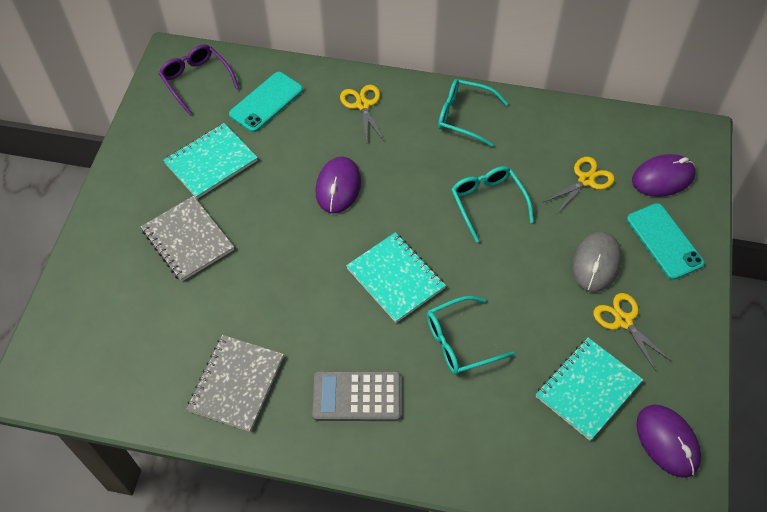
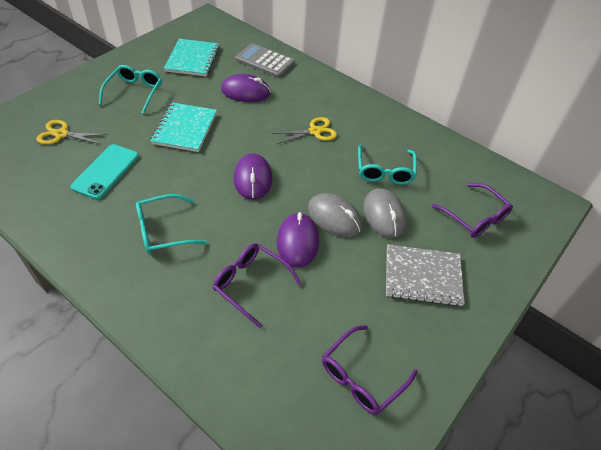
grey mouse: 1 -> 2
grey notebook: 2 -> 1
purple glasses: 1 -> 3
turquoise notebook: 3 -> 2
turquoise phone: 2 -> 1
yellow scissors: 3 -> 2

